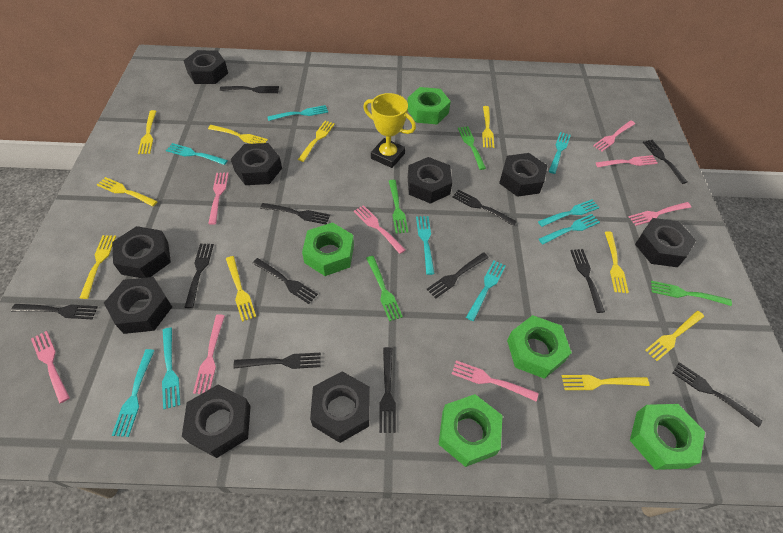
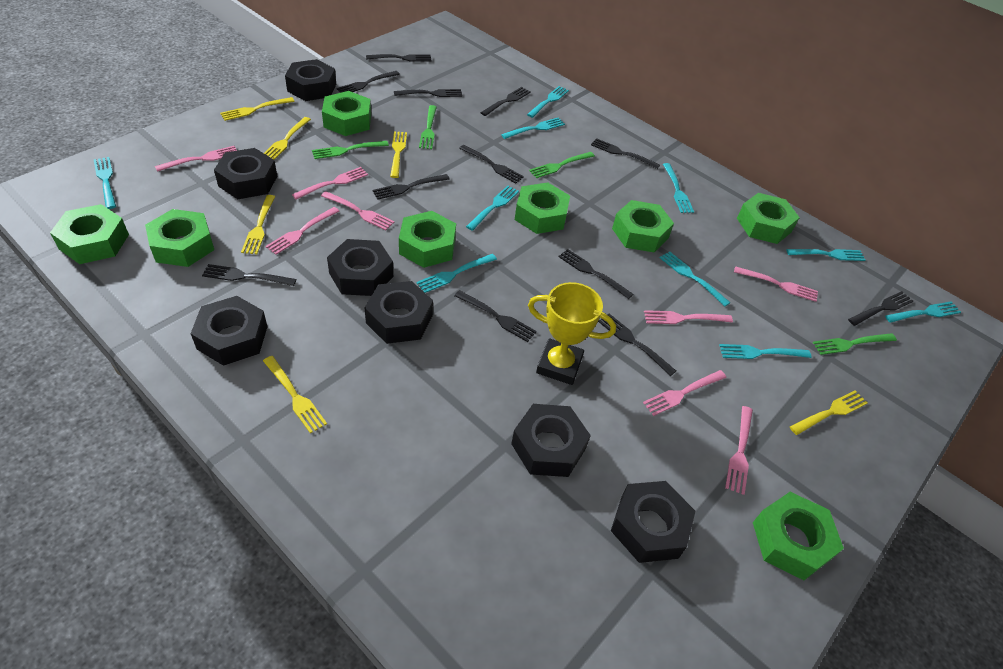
black nut: 9 -> 7
green nut: 5 -> 8
turquoise fork: 9 -> 10
yellow fork: 10 -> 6

